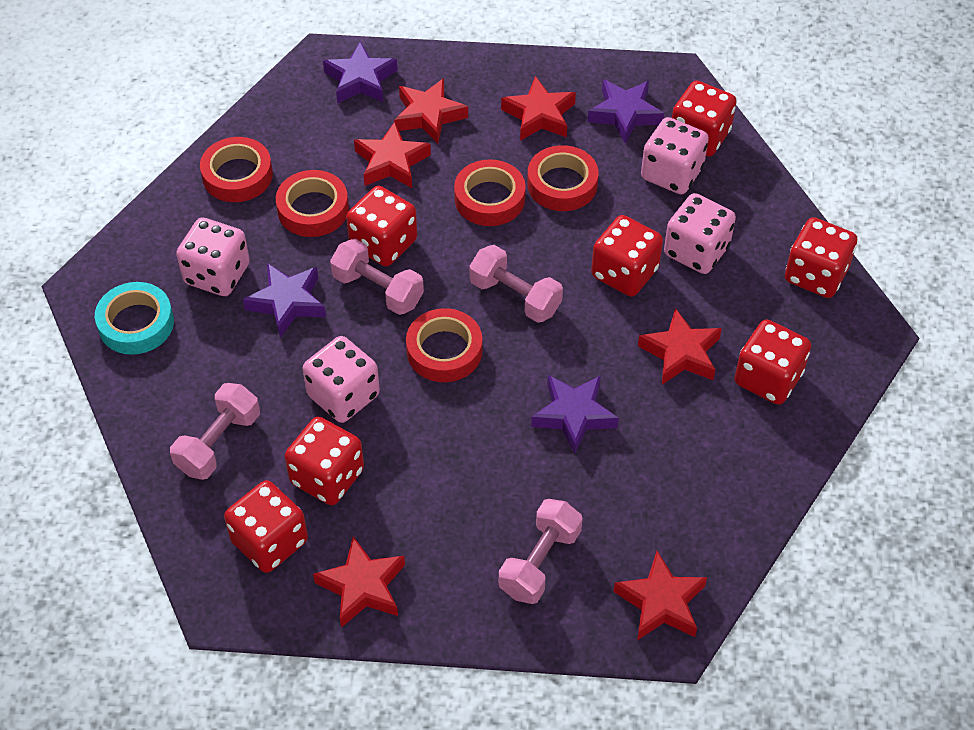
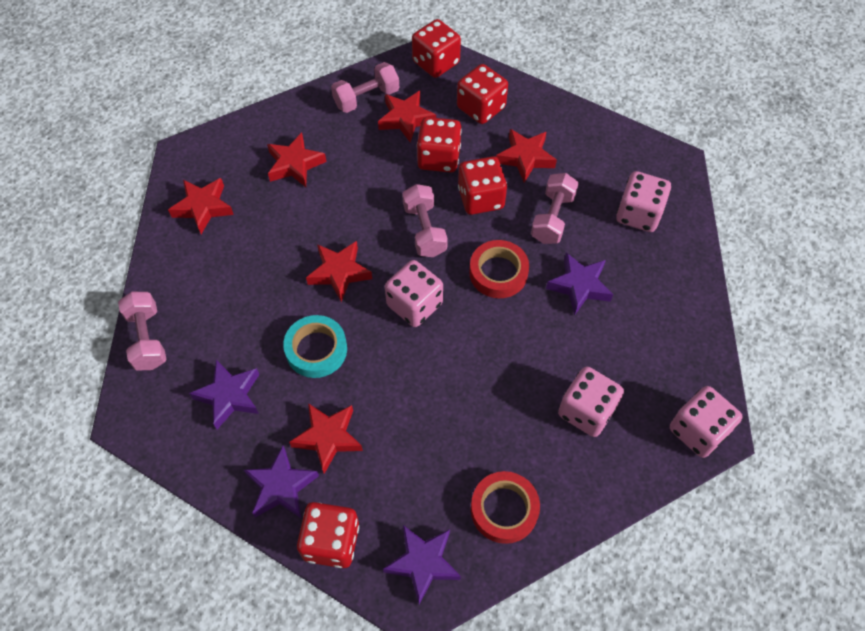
red dice: 7 -> 5
red tape: 5 -> 2

